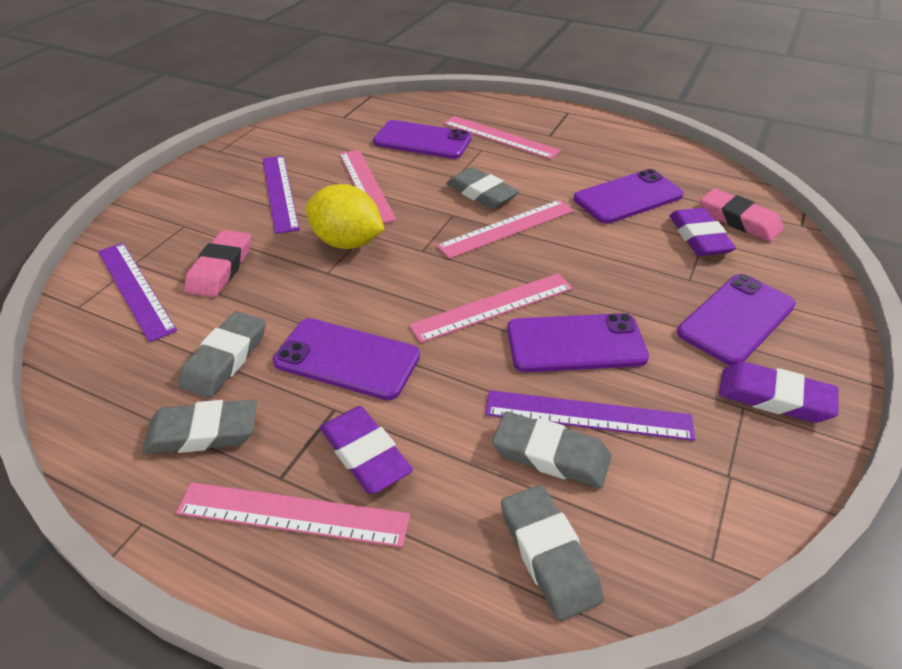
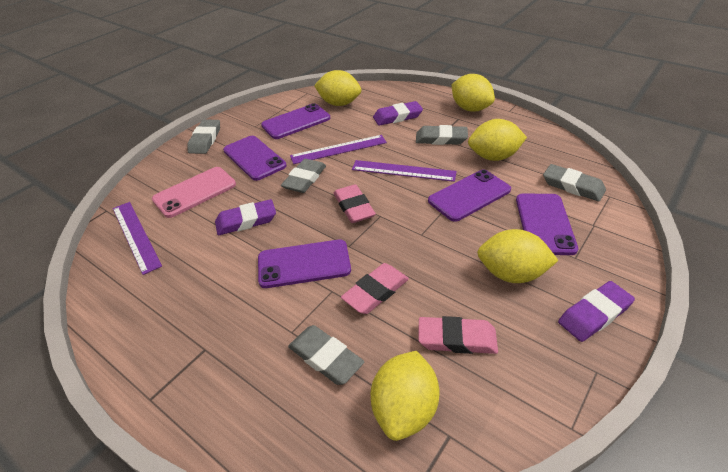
pink eraser: 2 -> 3
pink phone: 0 -> 1
pink ruler: 5 -> 0
yellow lemon: 1 -> 5

